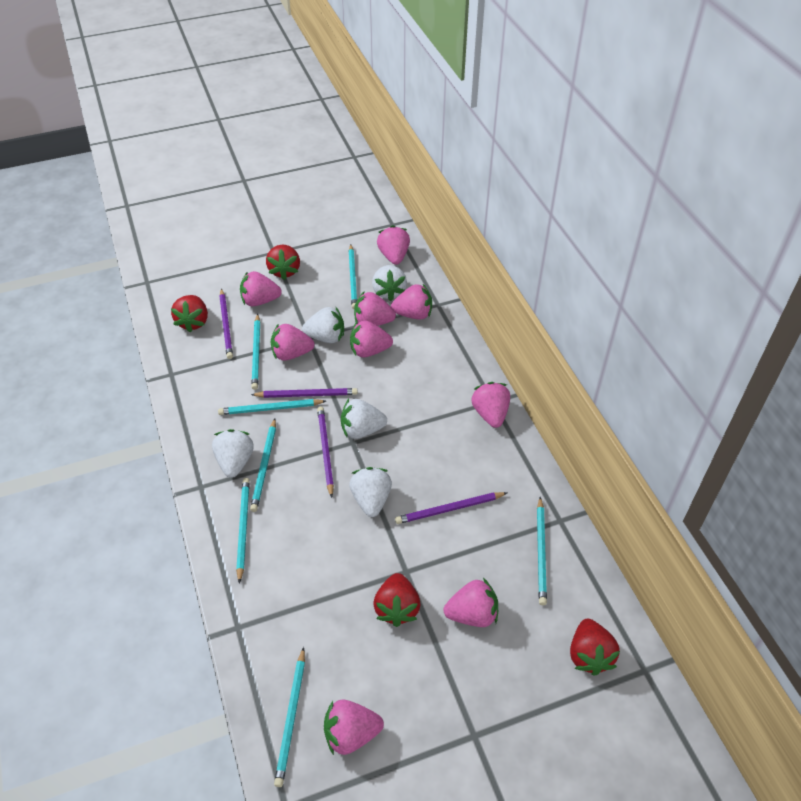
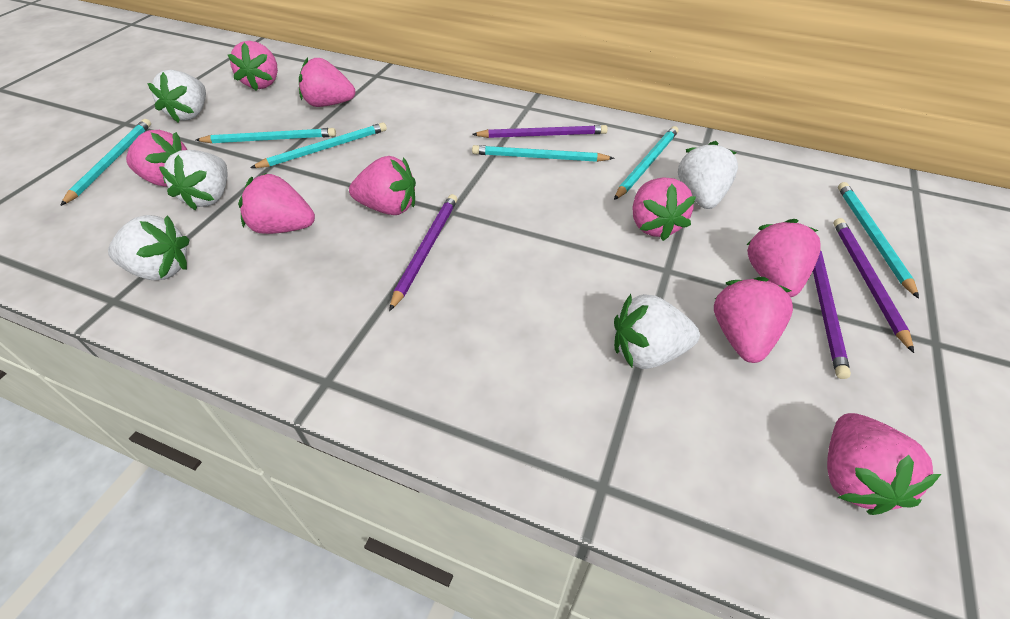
red strawberry: 4 -> 0
turquoise pencil: 7 -> 6

